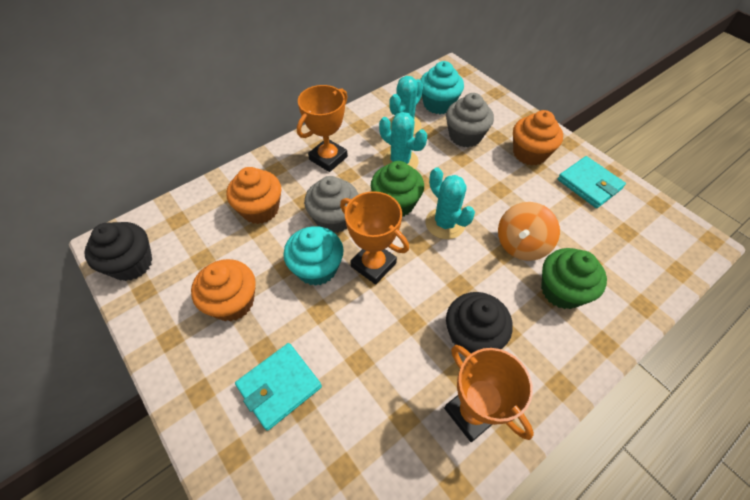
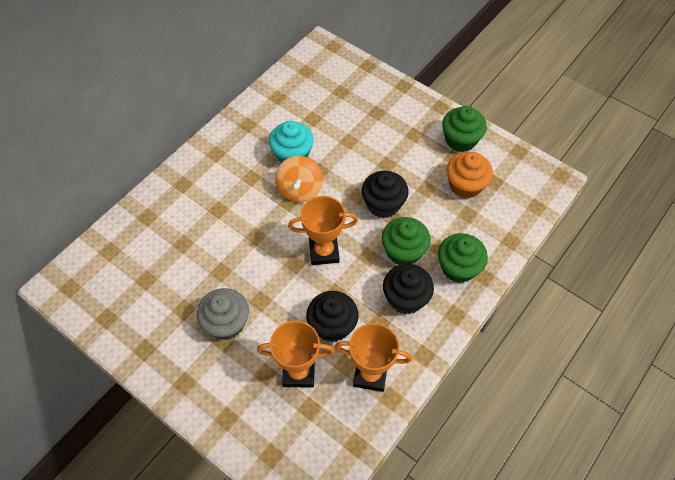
black cupcake: 2 -> 3
green cupcake: 2 -> 3
grey cupcake: 2 -> 1
orange cupcake: 3 -> 1
turquoise cactus: 3 -> 0
turquoise cupcake: 2 -> 1
turquoise wallet: 2 -> 0

